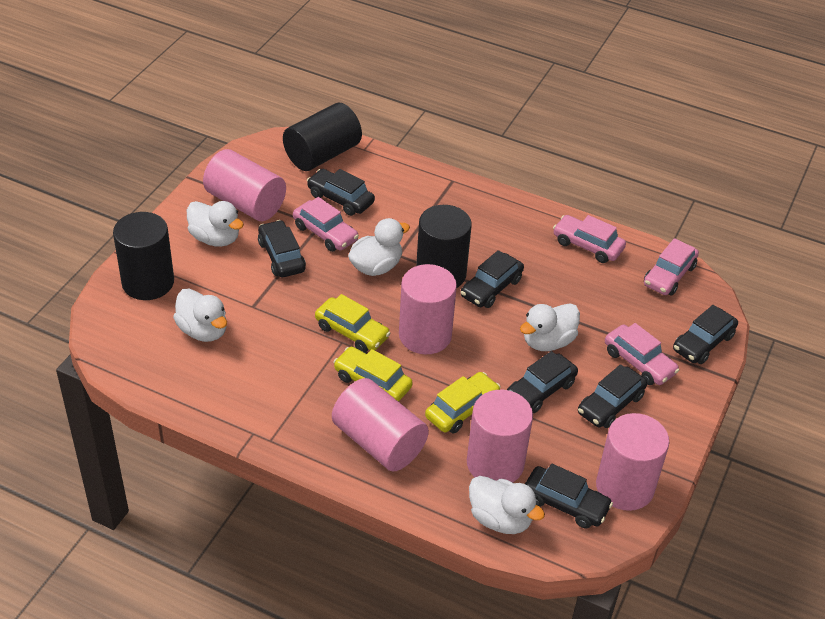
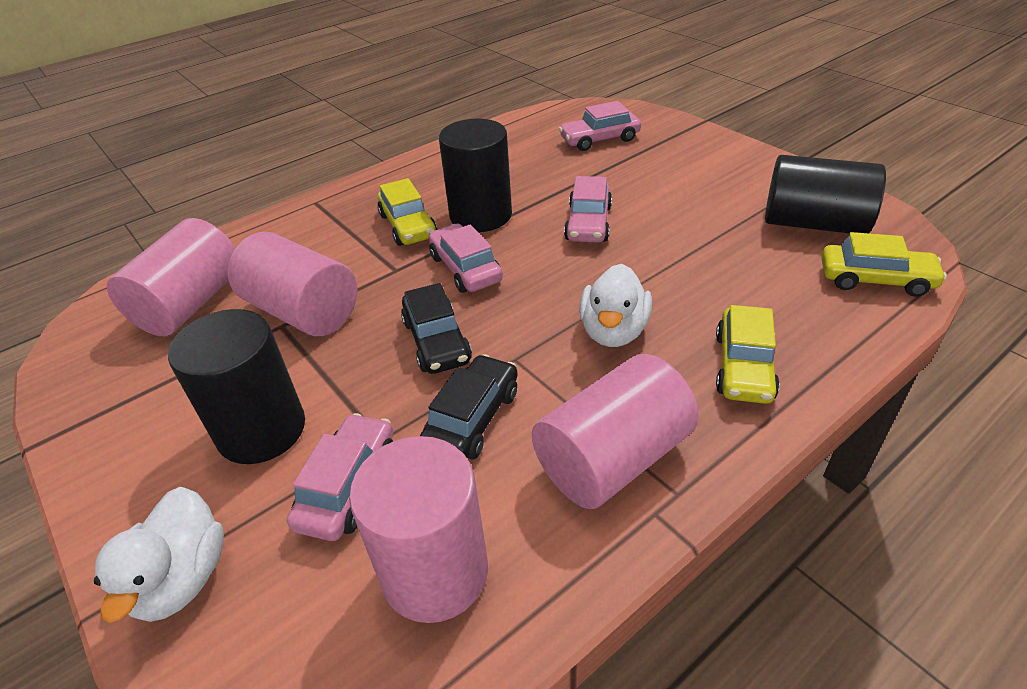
black car: 7 -> 2
pink cylinder: 5 -> 4
white duck: 5 -> 2

